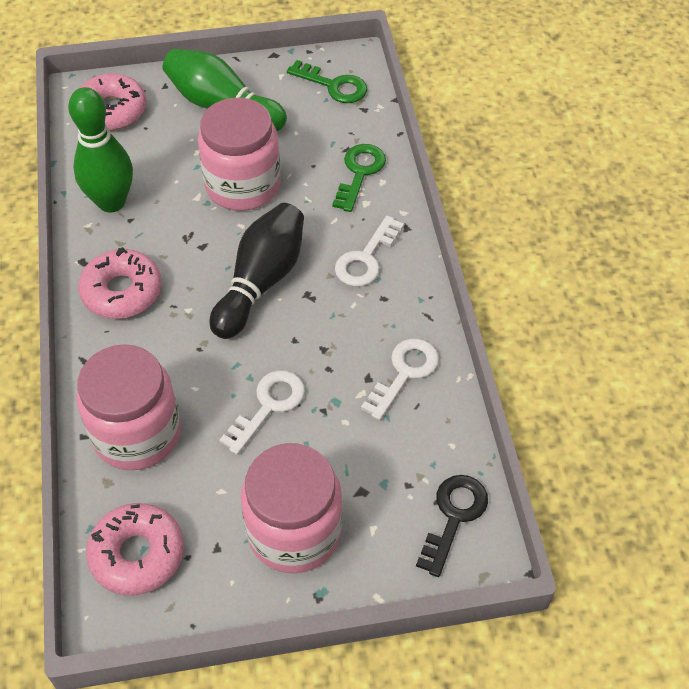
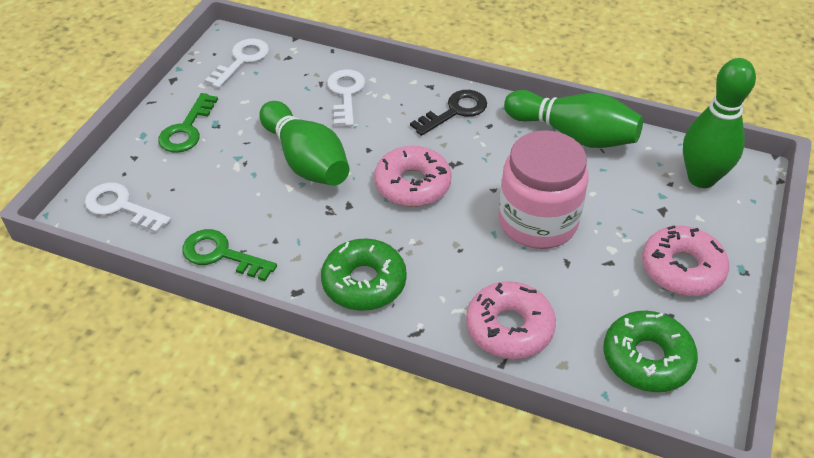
black bowling pin: 1 -> 0
green bowling pin: 2 -> 3
green donut: 0 -> 2
pink jar: 3 -> 1

